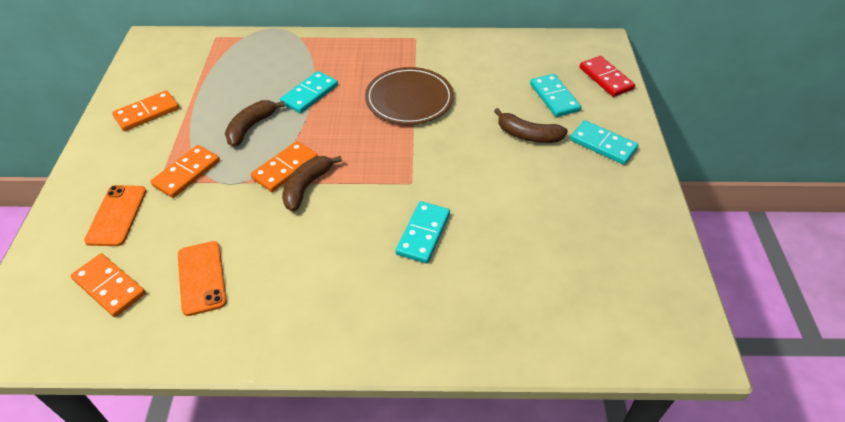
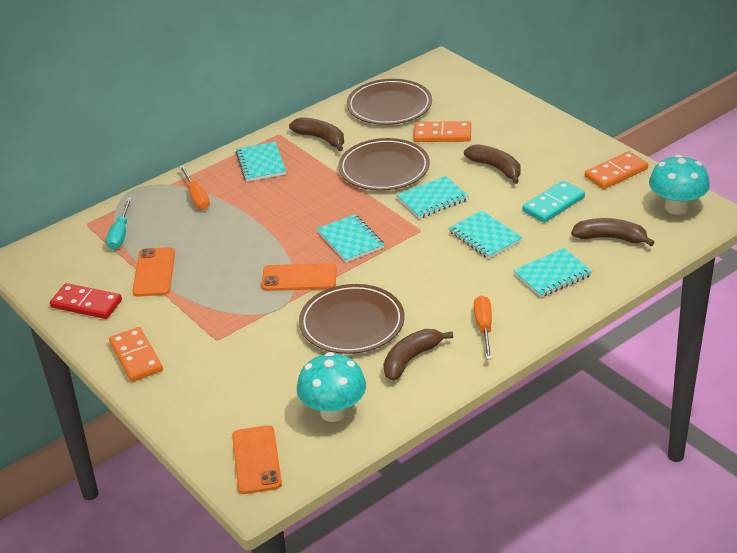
brown banana: 3 -> 4
brown plate: 1 -> 3
orange domino: 4 -> 3
orange phone: 2 -> 3
orange screwdriver: 0 -> 2
turquoise domino: 4 -> 1
turquoise mushroom: 0 -> 2
turquoise notebook: 0 -> 5
turquoise screwdriver: 0 -> 1

